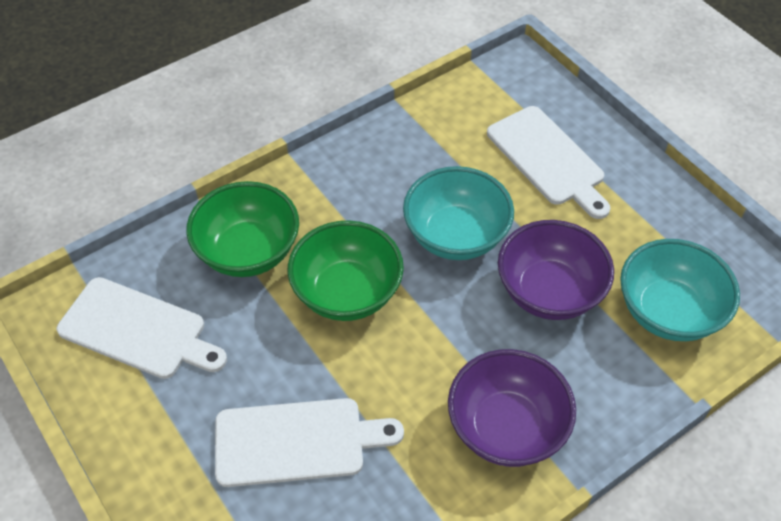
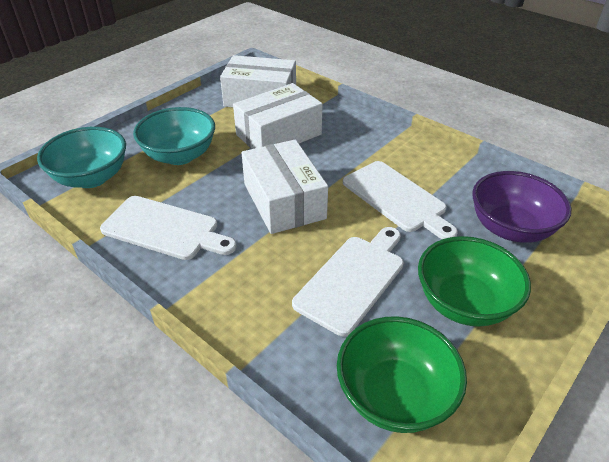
purple bowl: 2 -> 1
white box: 0 -> 3

